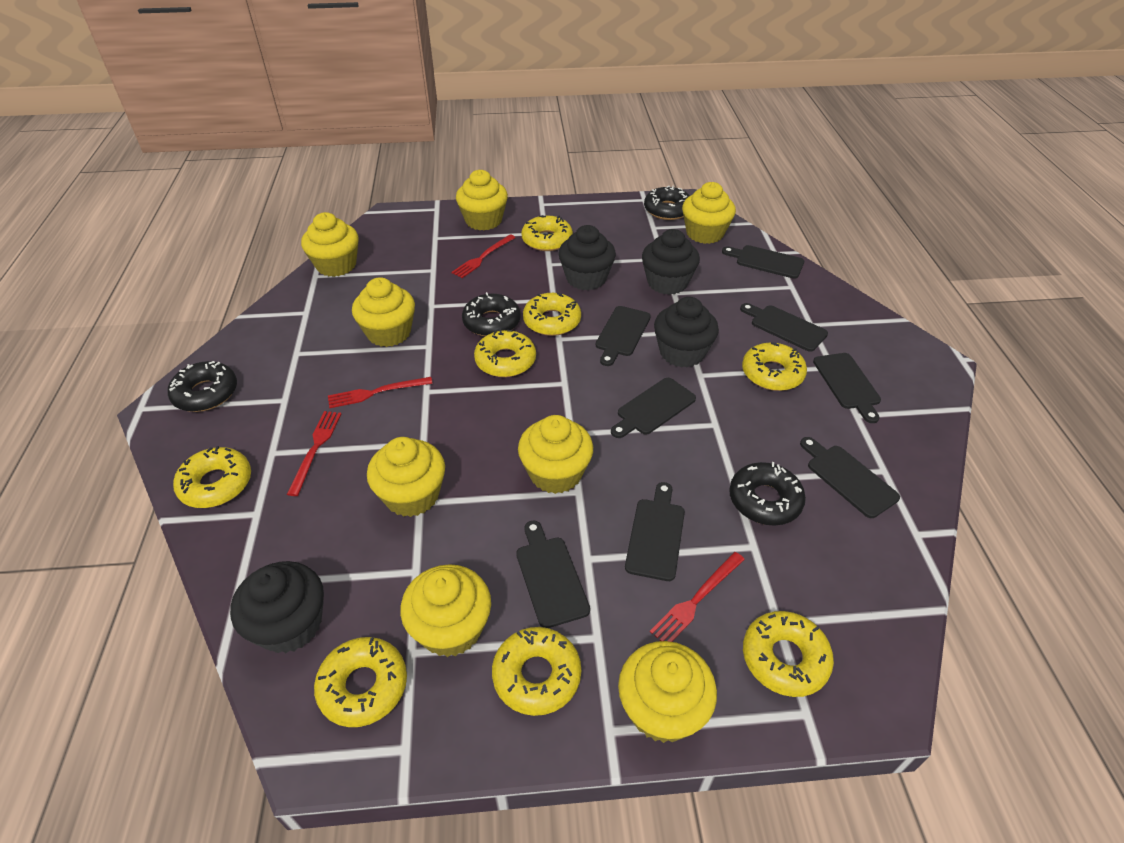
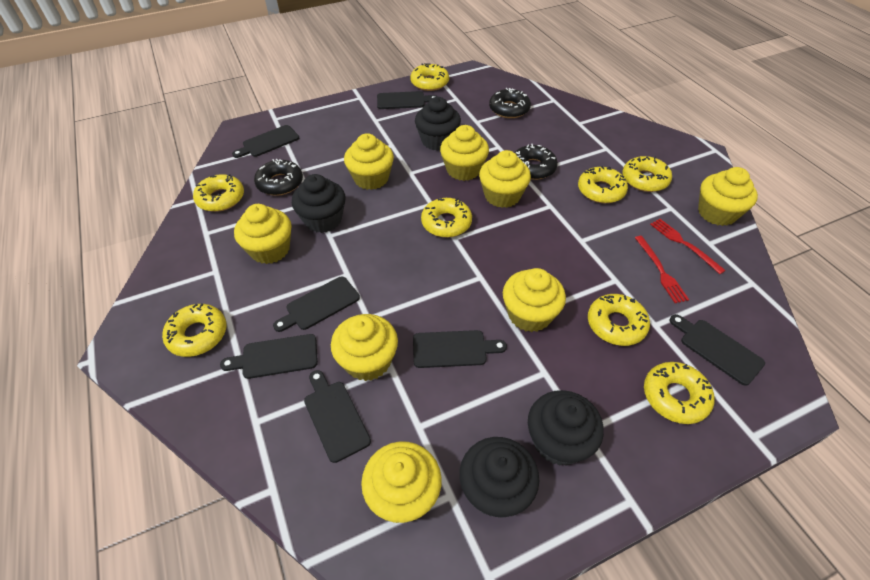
black cutting board: 8 -> 7
black donut: 4 -> 3
red fork: 4 -> 2

